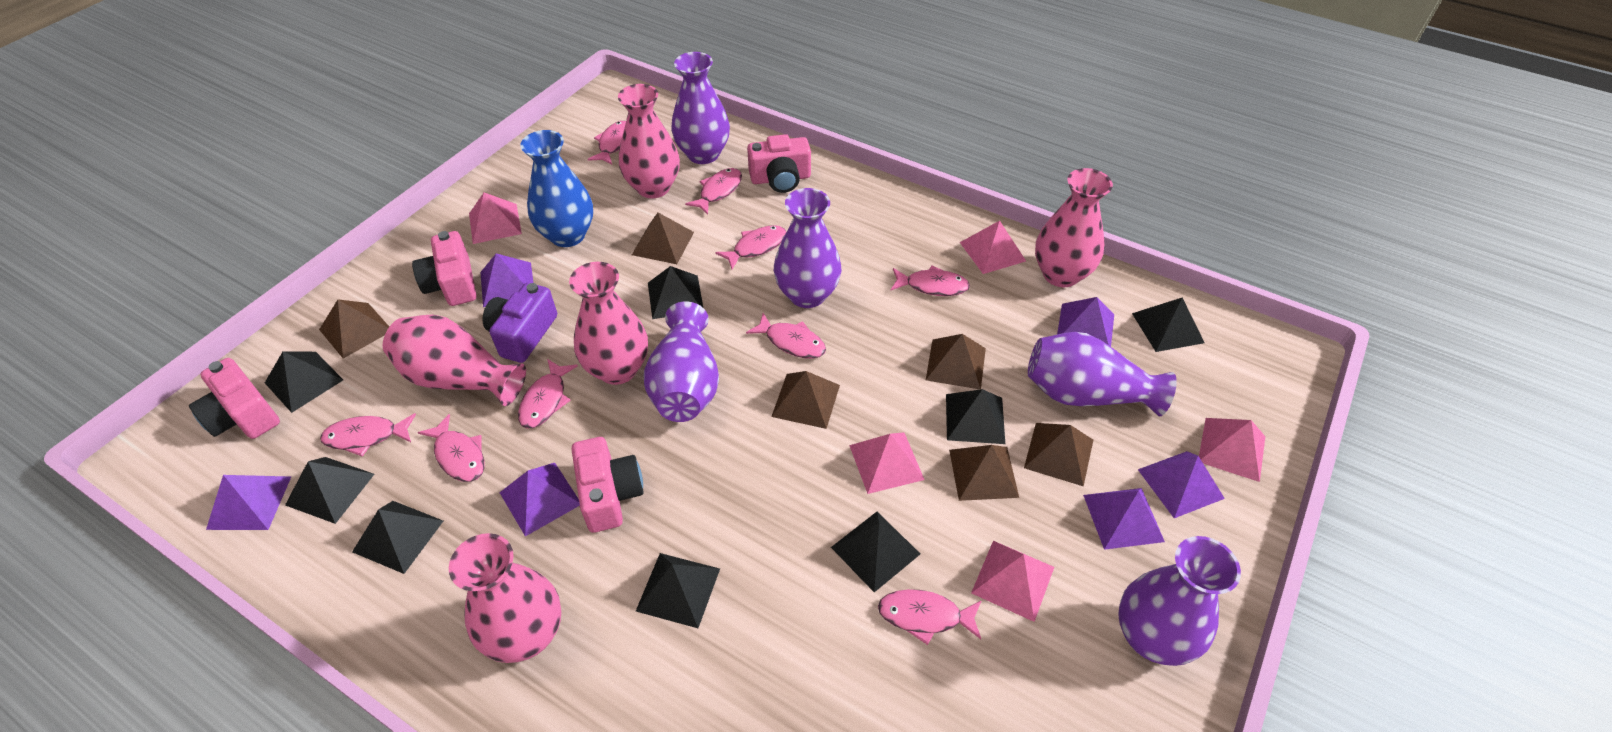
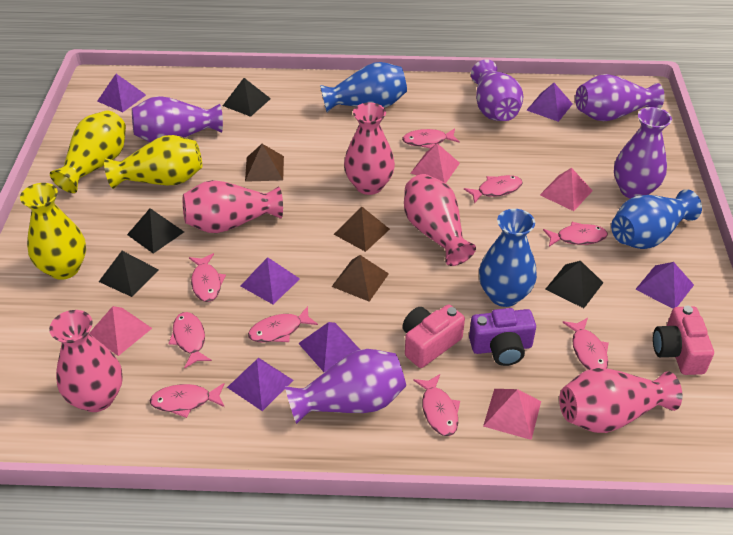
black pyramid: 8 -> 4
blue vase: 1 -> 3
brown pyramid: 6 -> 3
pink camera: 4 -> 2
pink pyramid: 5 -> 4
yellow vase: 0 -> 3

